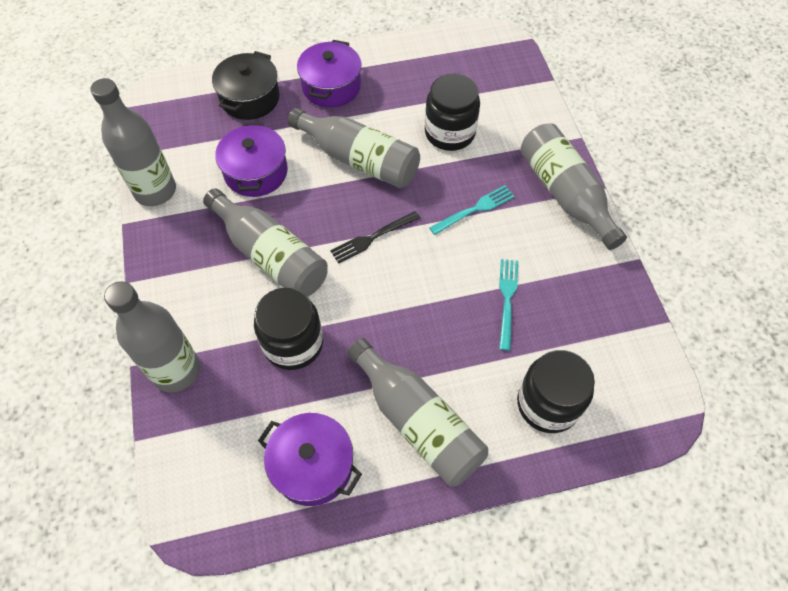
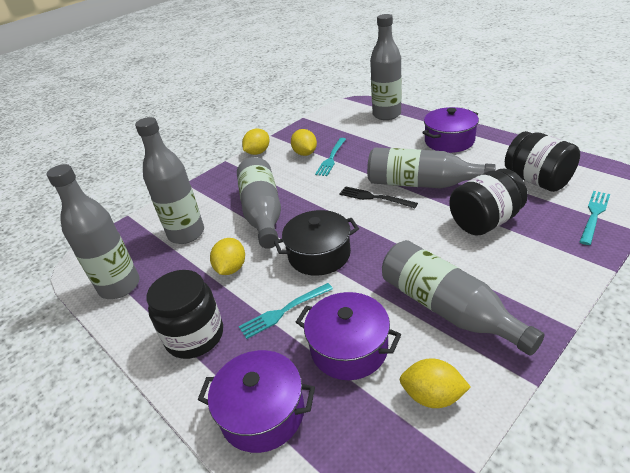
turquoise fork: 2 -> 3
yellow lemon: 0 -> 4

